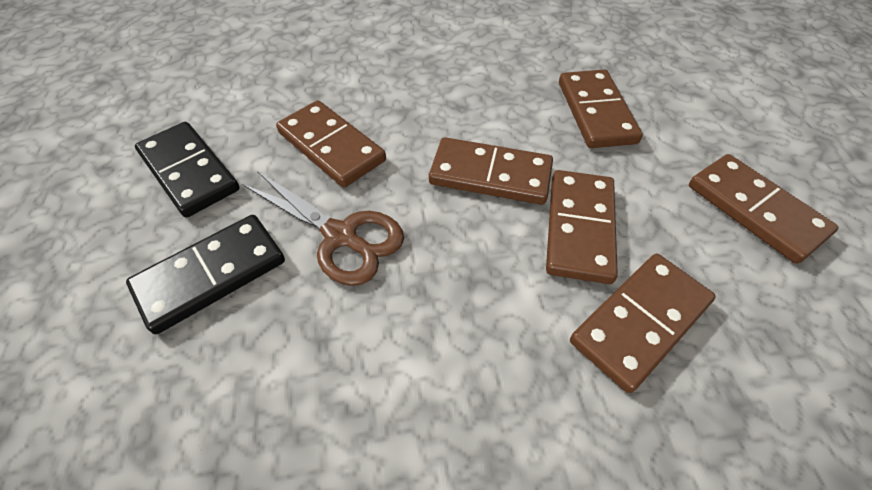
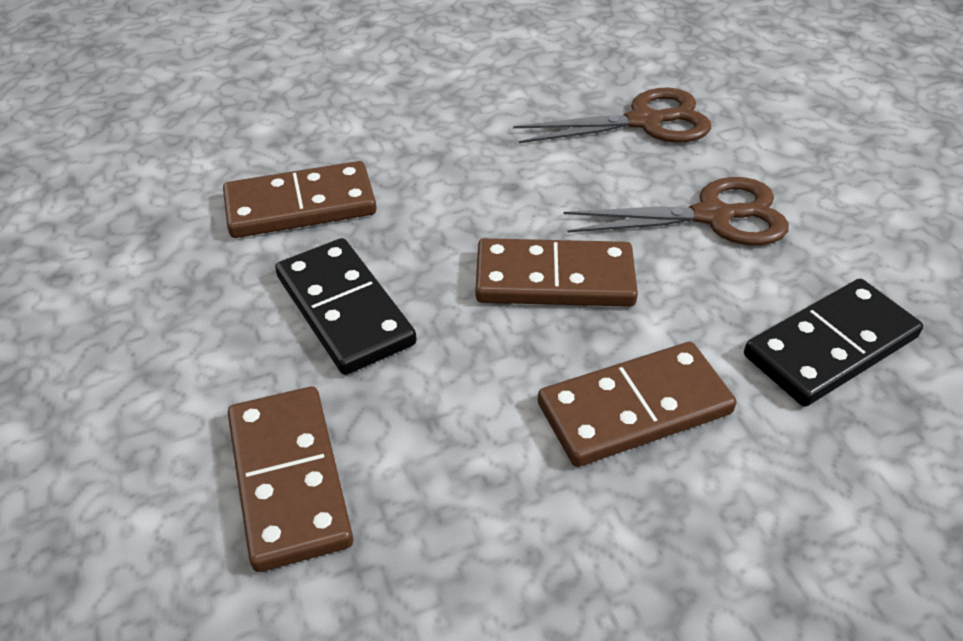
brown domino: 6 -> 4
brown scissors: 1 -> 2

